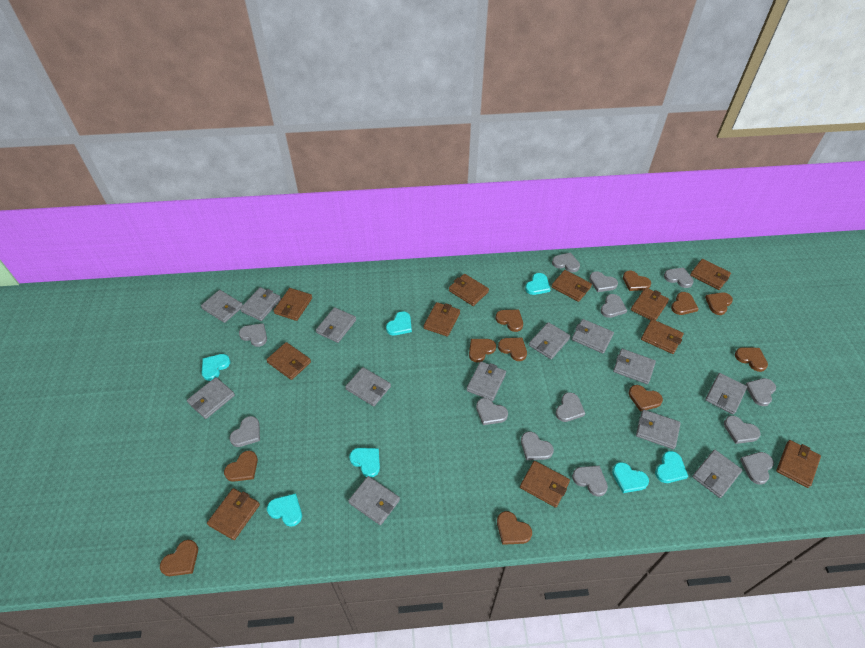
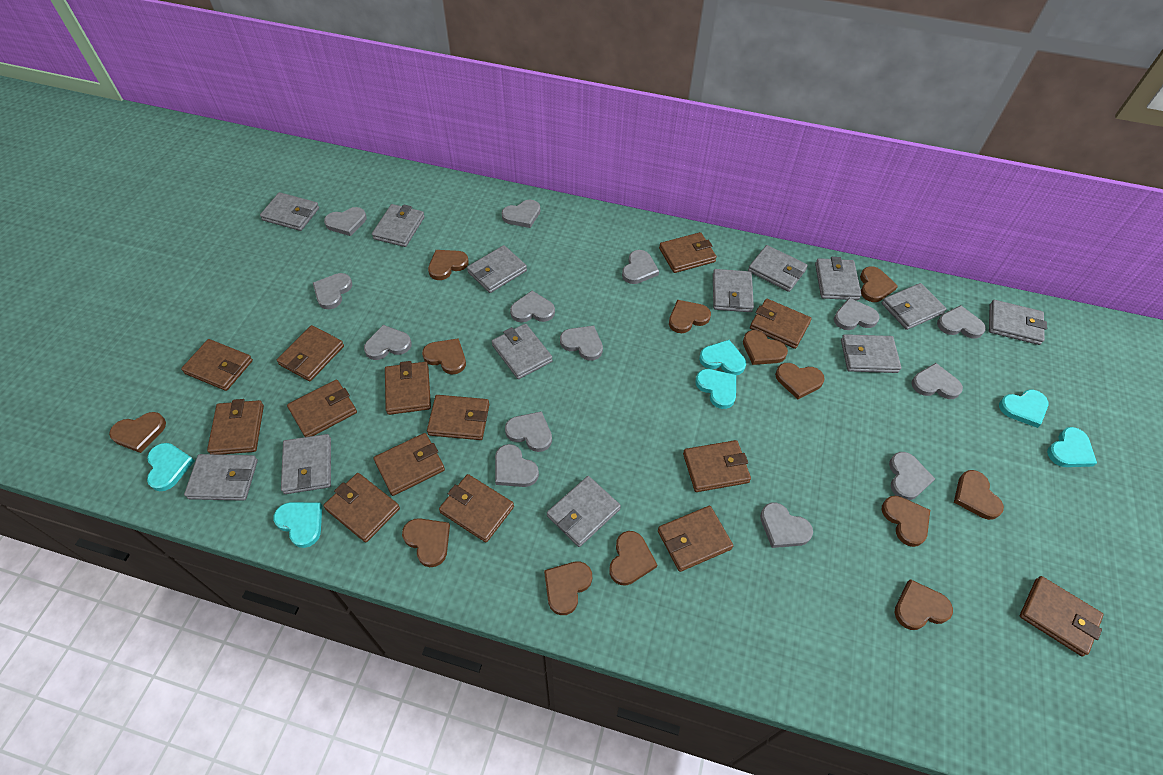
brown heart: 11 -> 13
brown wallet: 11 -> 14
grey heart: 13 -> 14
turquoise heart: 7 -> 6

